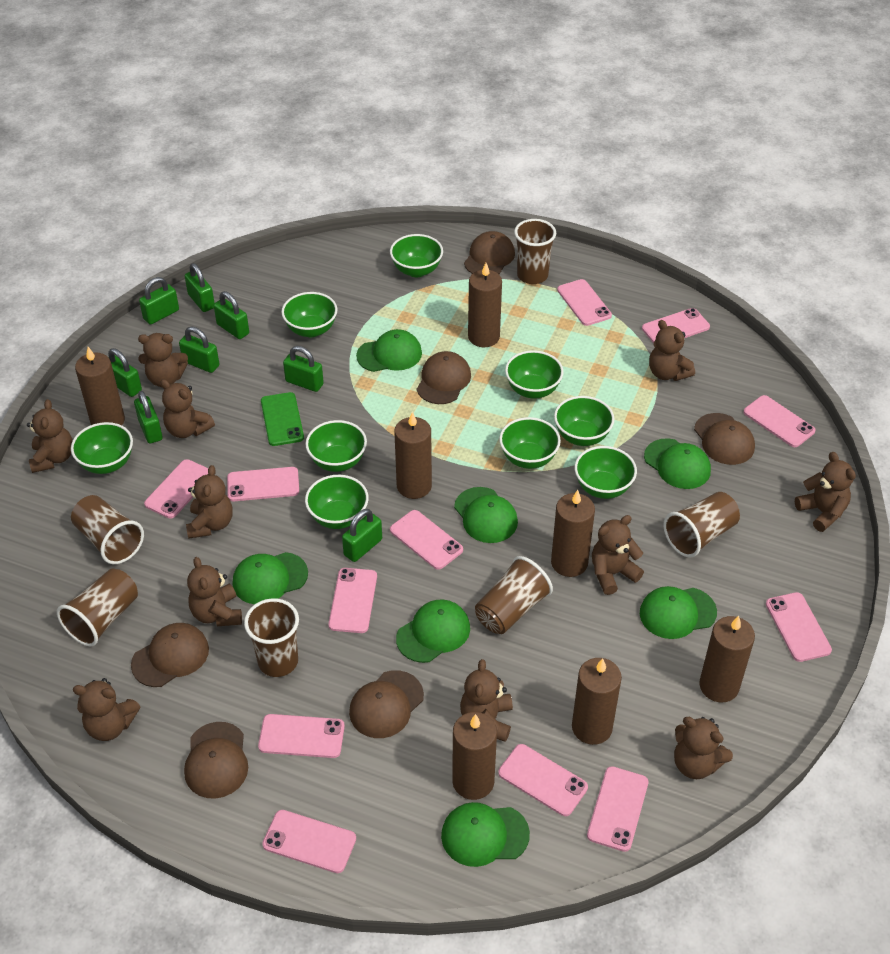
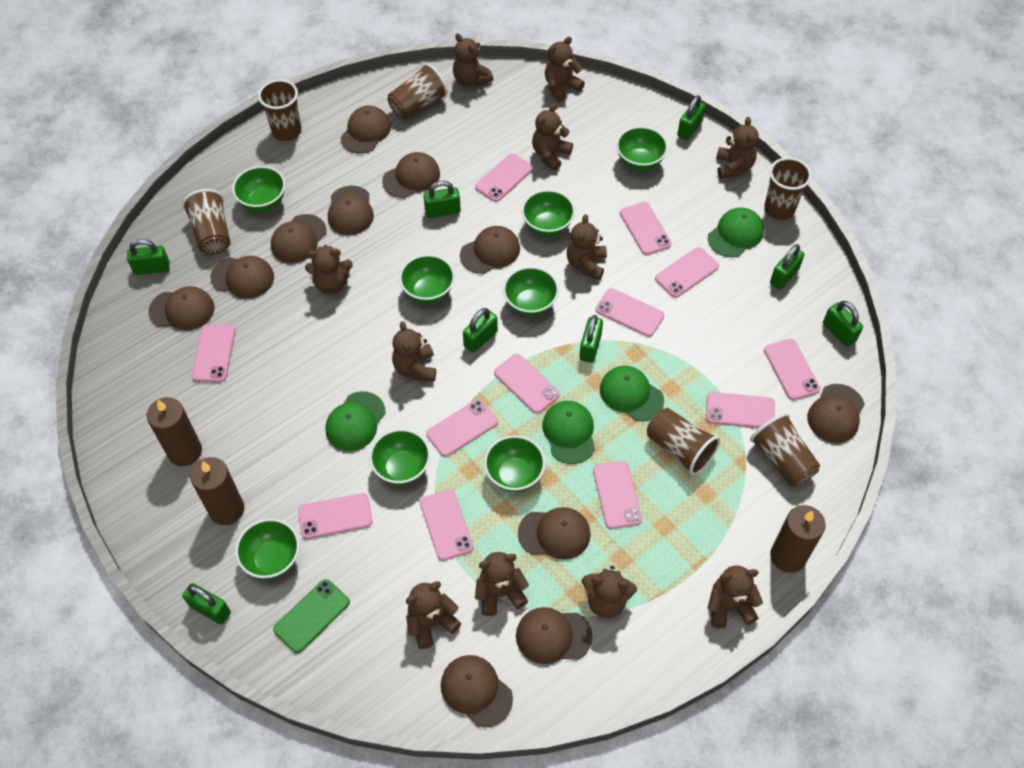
brown candle: 7 -> 3
brown cap: 6 -> 11
green bowl: 9 -> 8
green cap: 7 -> 4

